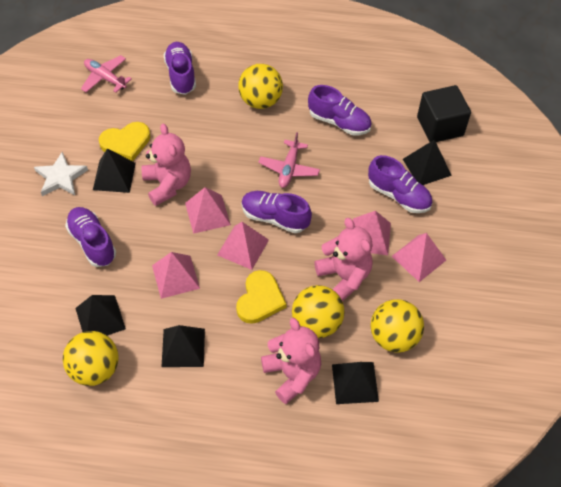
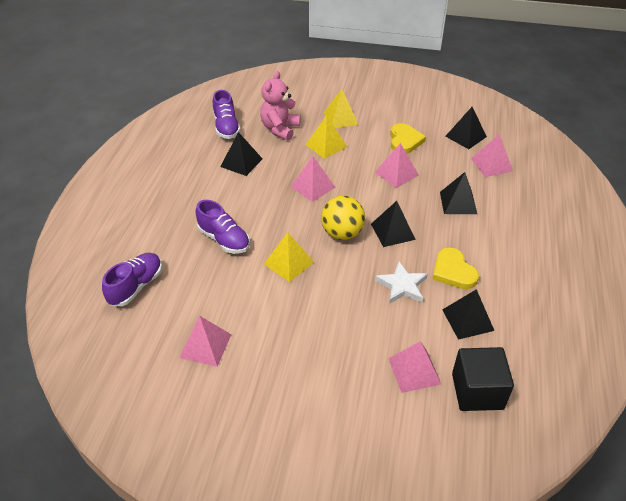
pink plane: 2 -> 0
pink teddy bear: 3 -> 1
purple shoe: 5 -> 3
yellow ball: 4 -> 1
yellow pyramid: 0 -> 3

